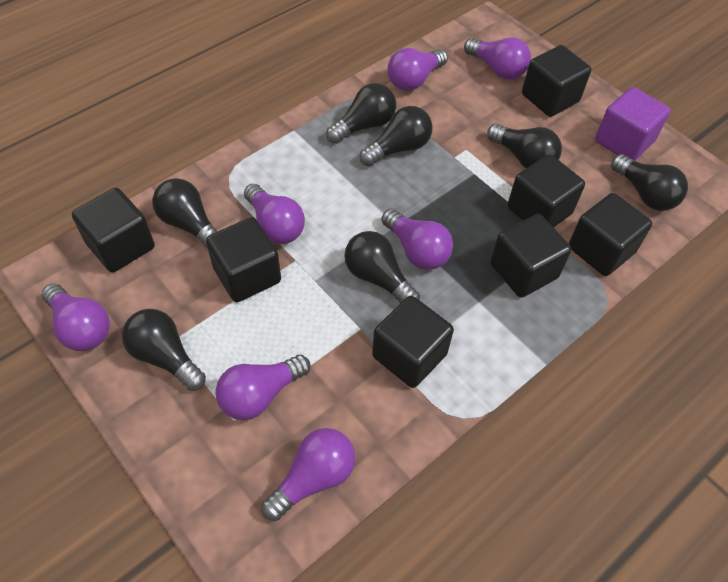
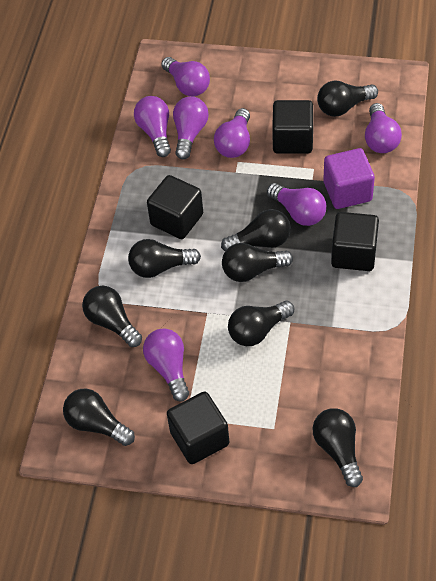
black cube: 7 -> 4
black light bulb: 7 -> 8

